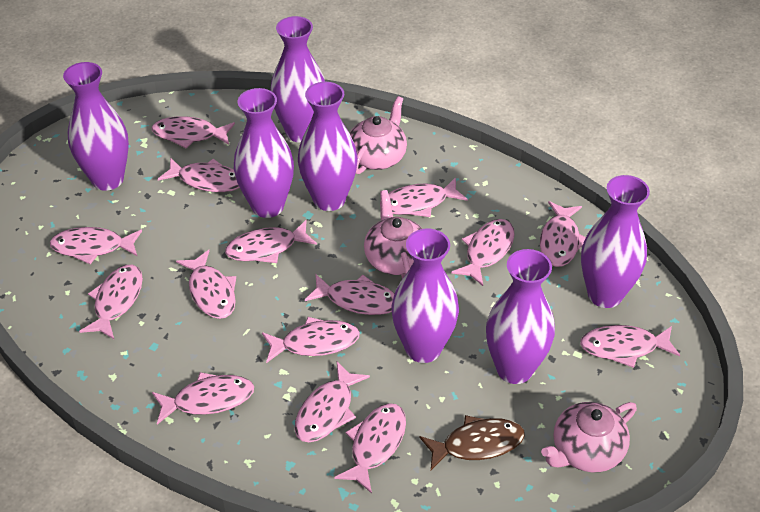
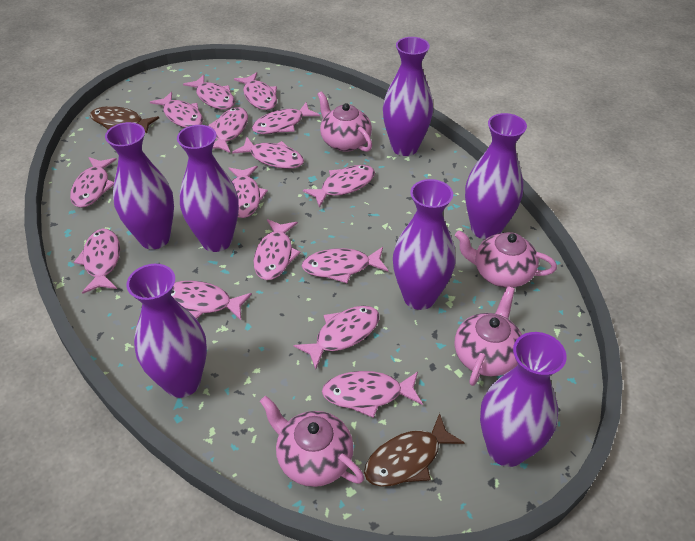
brown fish: 1 -> 2
pink teapot: 3 -> 4

